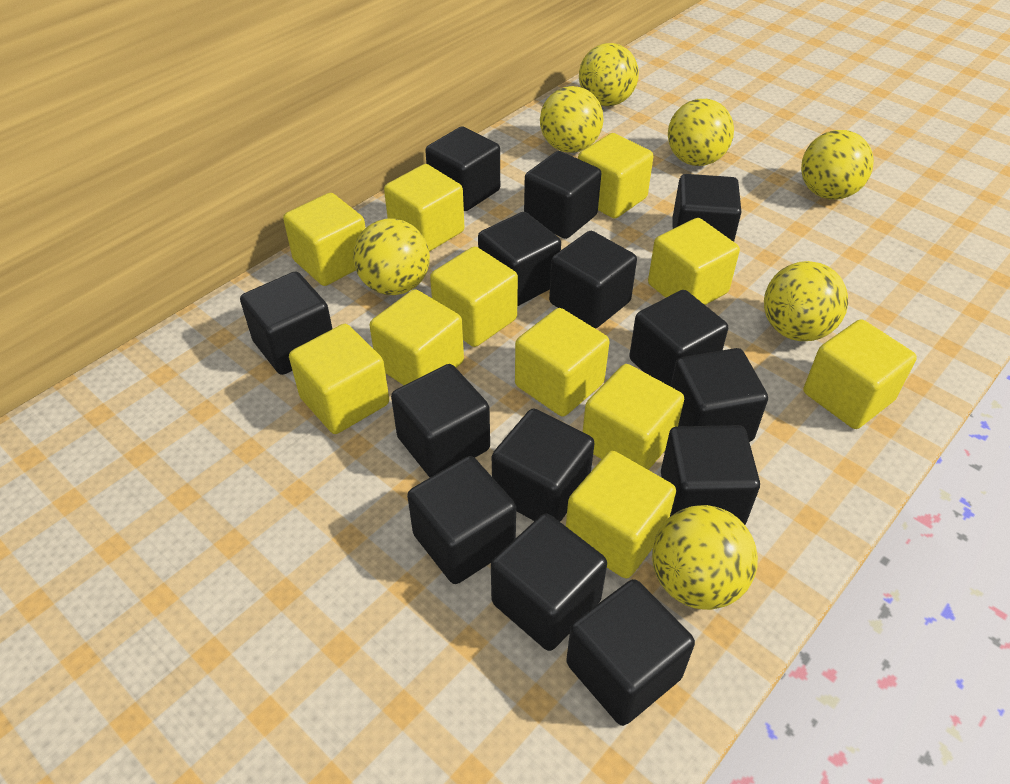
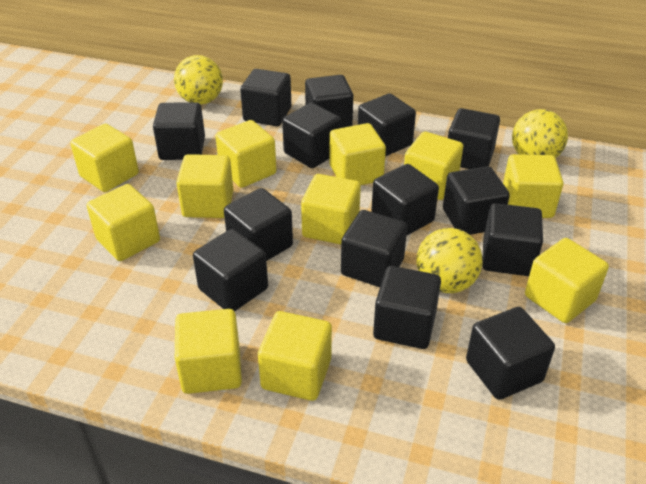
yellow ball: 7 -> 3

